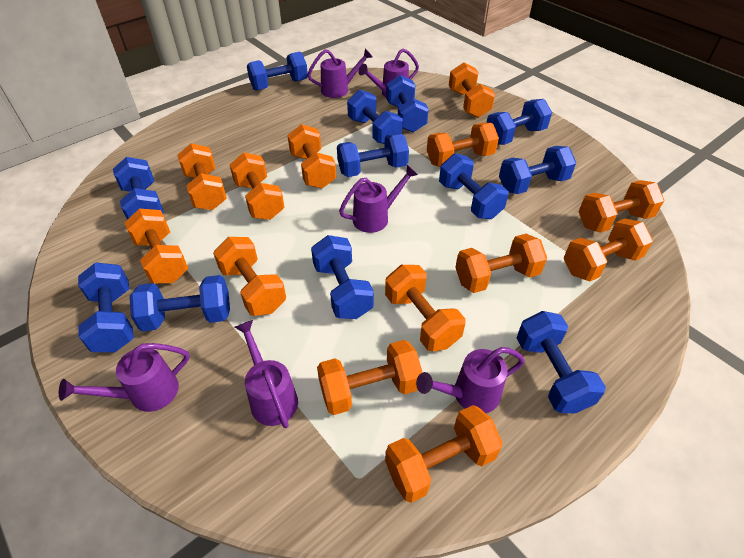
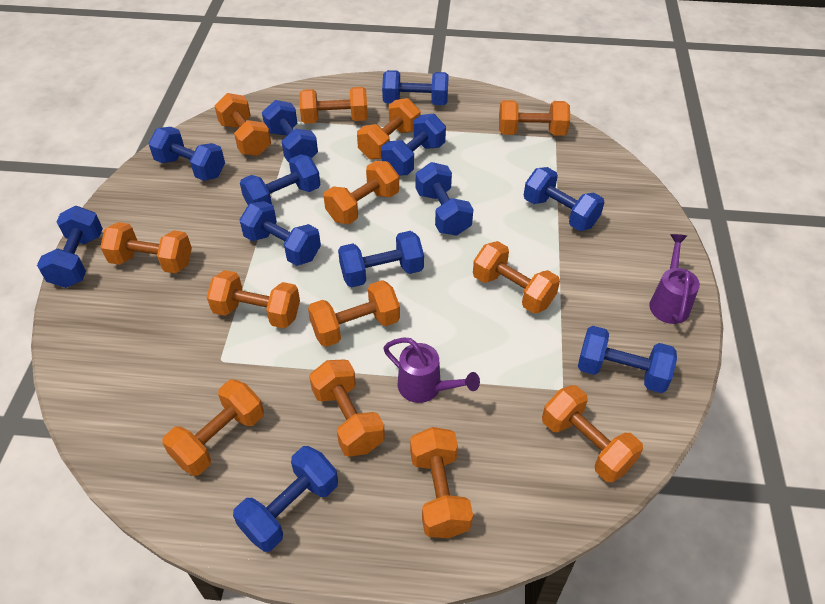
purple watering can: 6 -> 2

